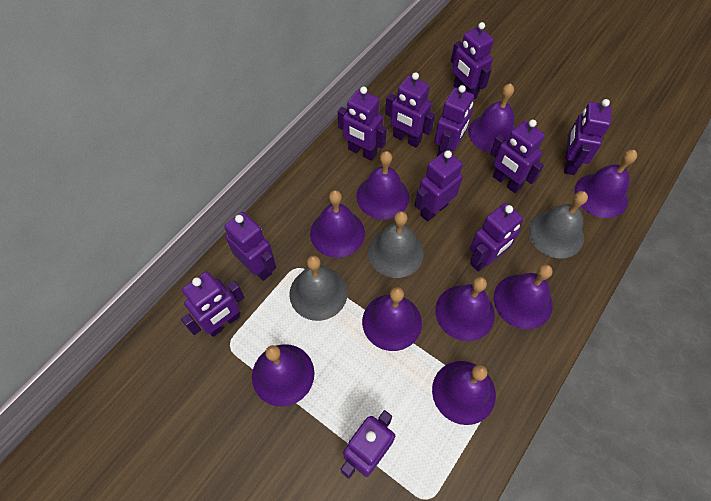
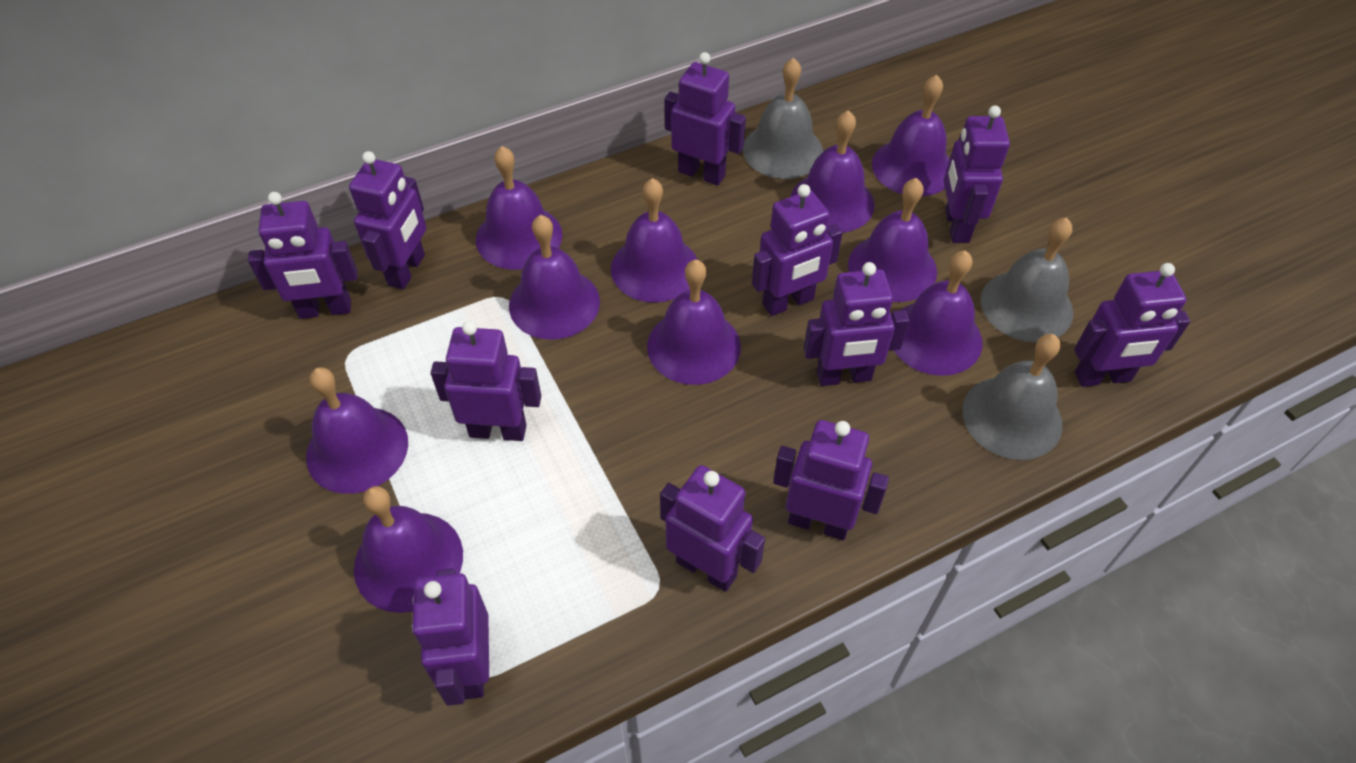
purple bell: 9 -> 10

